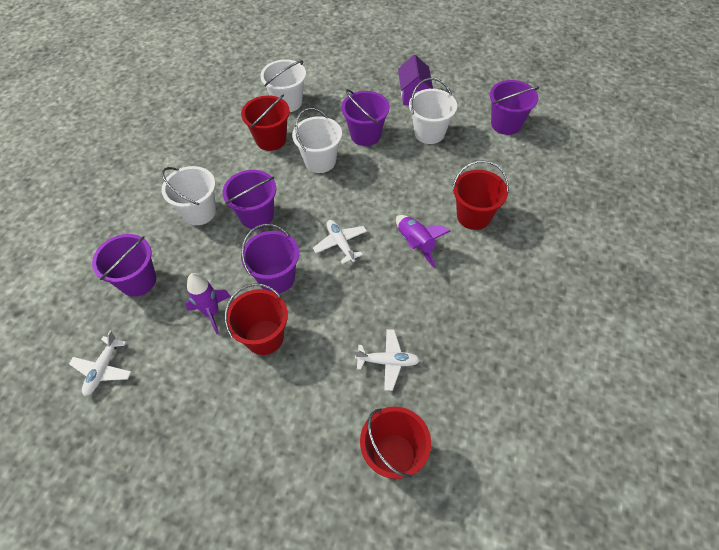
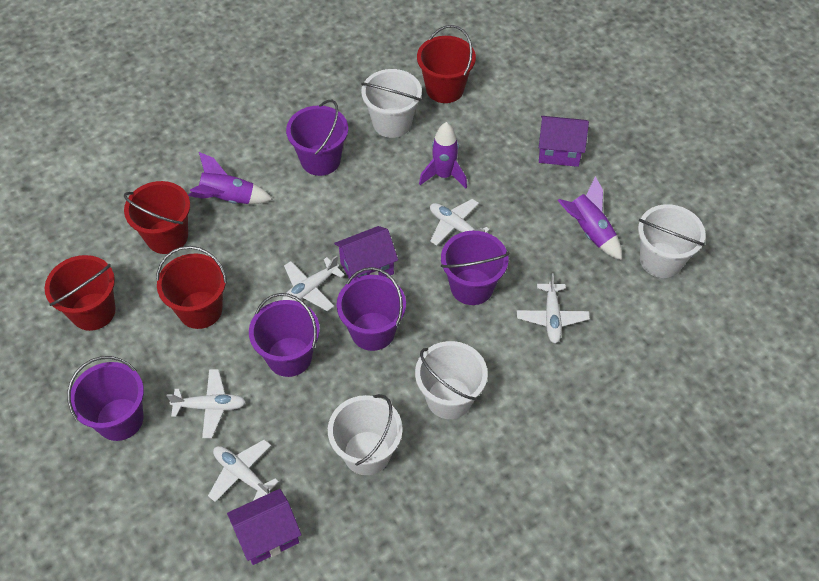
purple house: 1 -> 3
purple rocket: 2 -> 3
white plane: 3 -> 5

